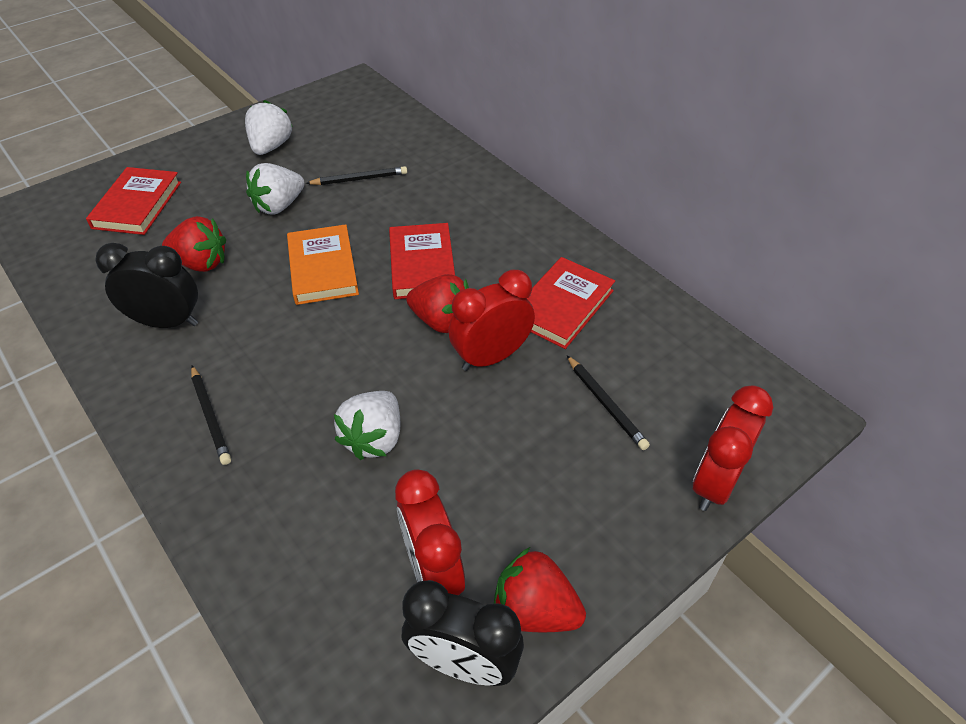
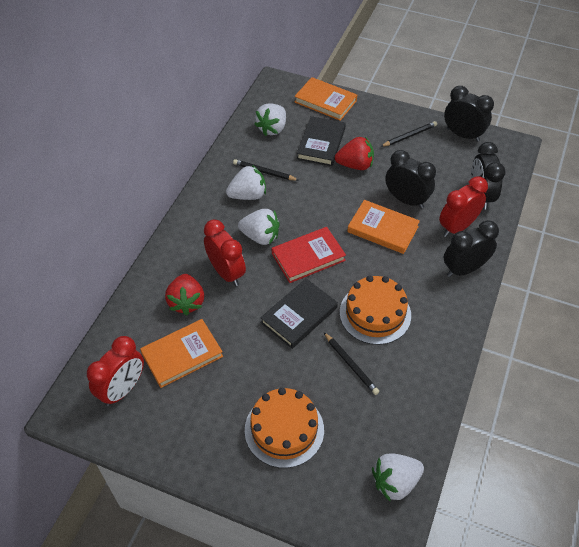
black book: 0 -> 2
black clock: 2 -> 4
orange book: 1 -> 3
orange cake: 0 -> 2
red book: 3 -> 1
red strawberry: 3 -> 2
white strawberry: 3 -> 4

